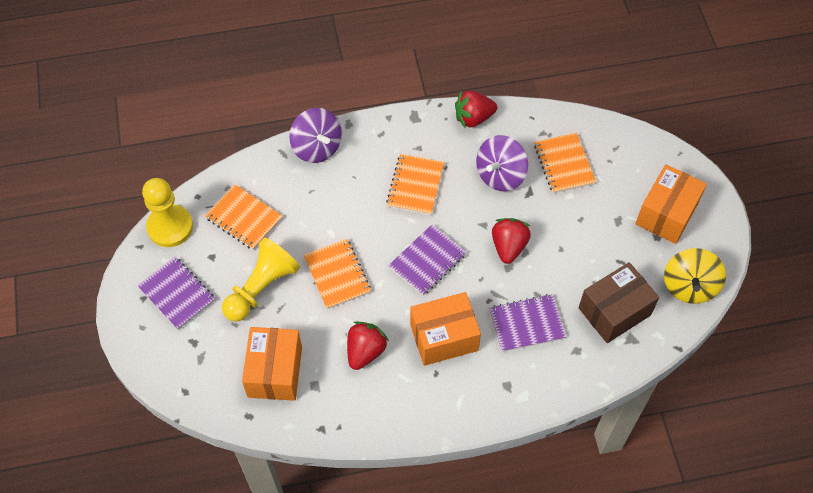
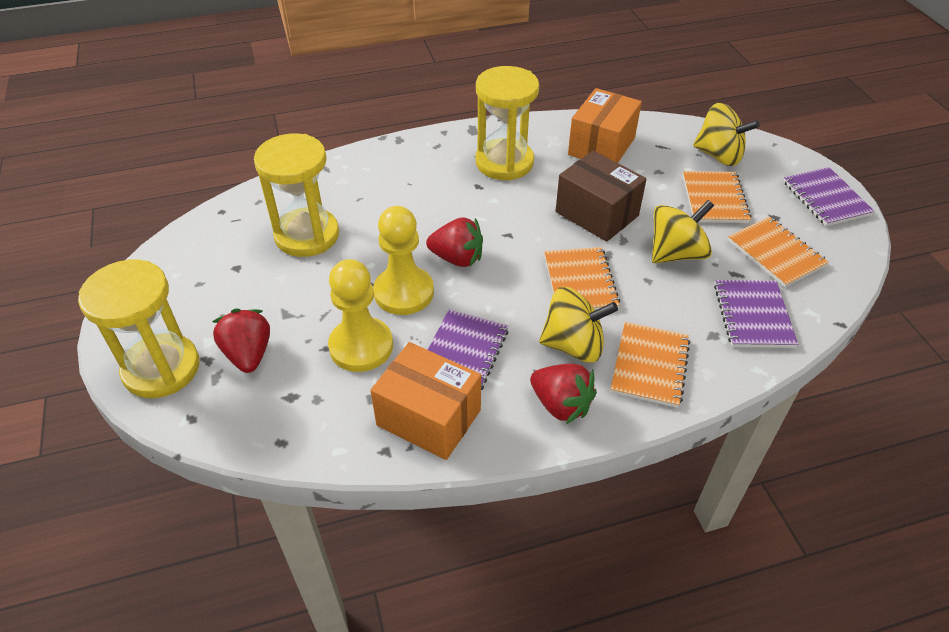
orange box: 3 -> 2
purple spinning top: 2 -> 0
yellow hourglass: 0 -> 3
yellow spinning top: 1 -> 3

